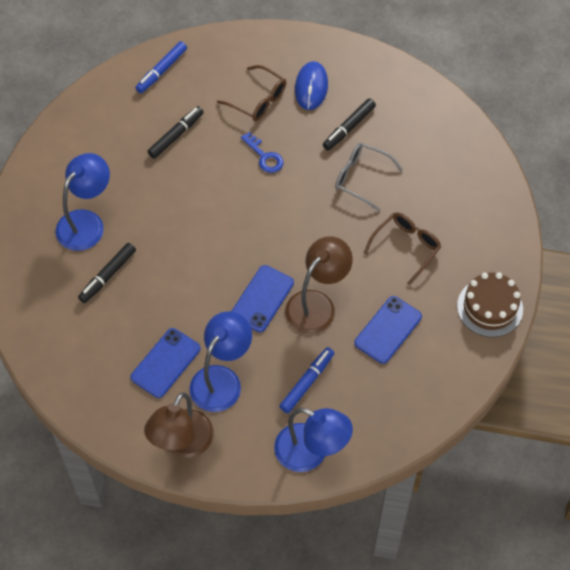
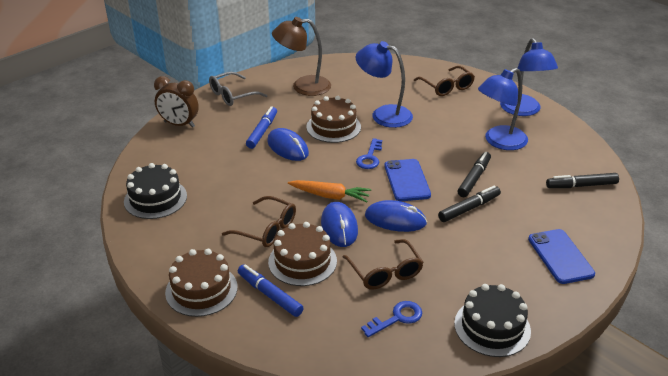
black cake: 0 -> 2
blue key: 1 -> 2
blue mouse: 1 -> 3
blue phone: 3 -> 2
brown cake: 1 -> 3
brown clock: 0 -> 1
brown glasses: 2 -> 3
brown lamp: 2 -> 1
orange carrot: 0 -> 1

